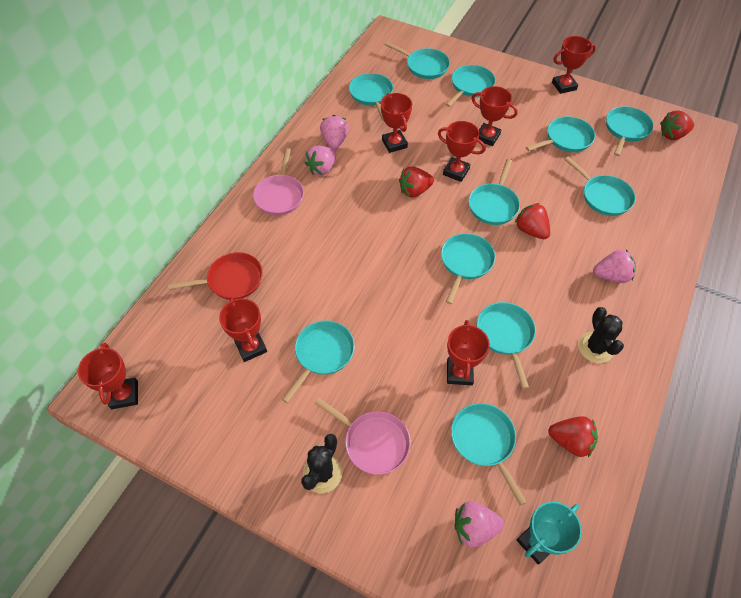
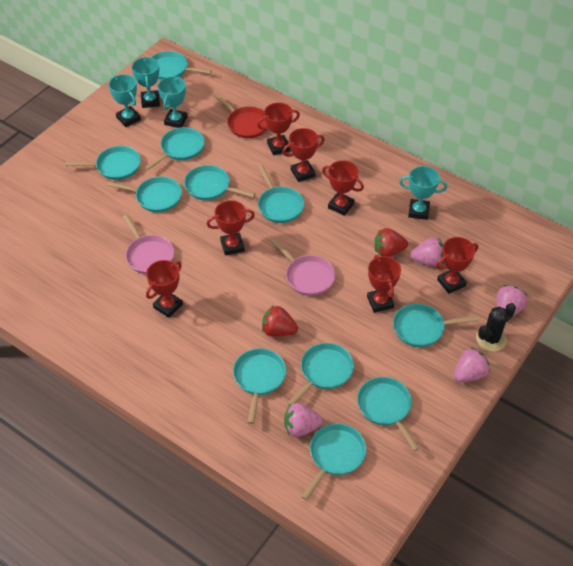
black cactus: 2 -> 1
red strawberry: 4 -> 2
turquoise trophy: 1 -> 4

